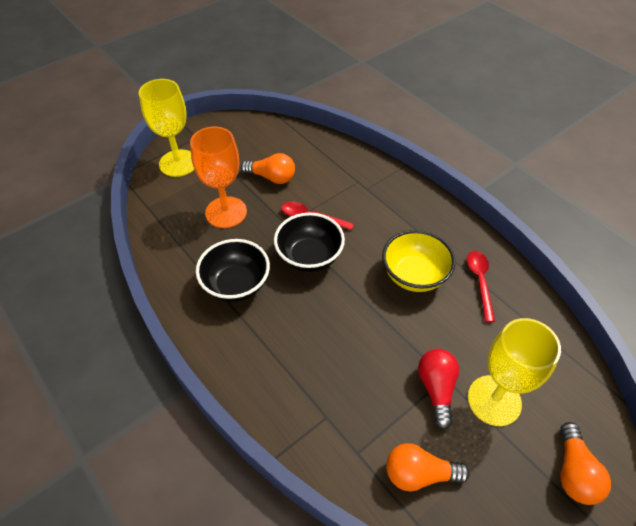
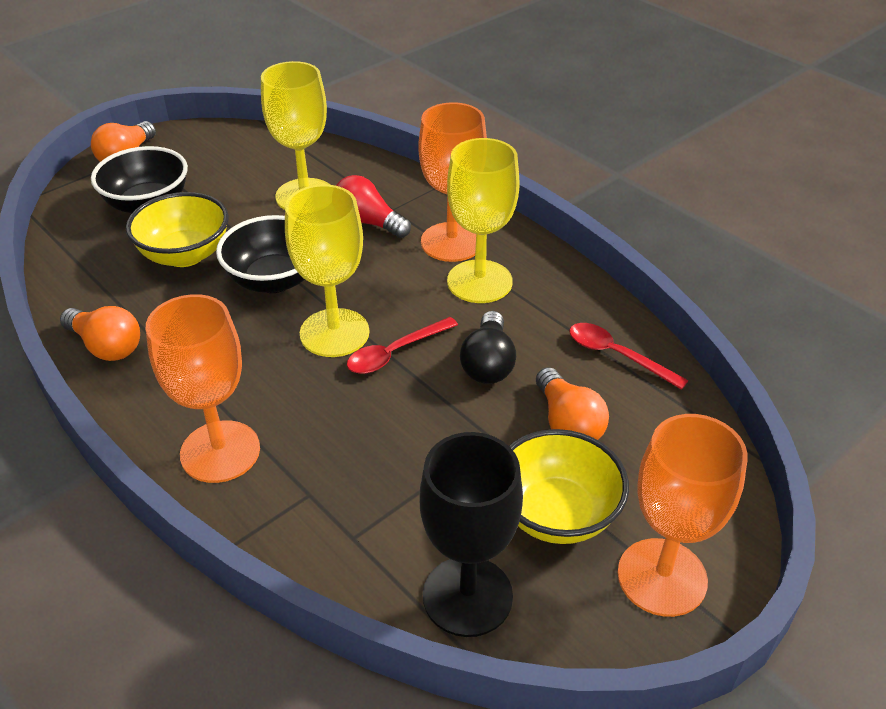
black goblet: 0 -> 1
black light bulb: 0 -> 1
orange goblet: 1 -> 3
yellow bowl: 1 -> 2
yellow goblet: 2 -> 3

